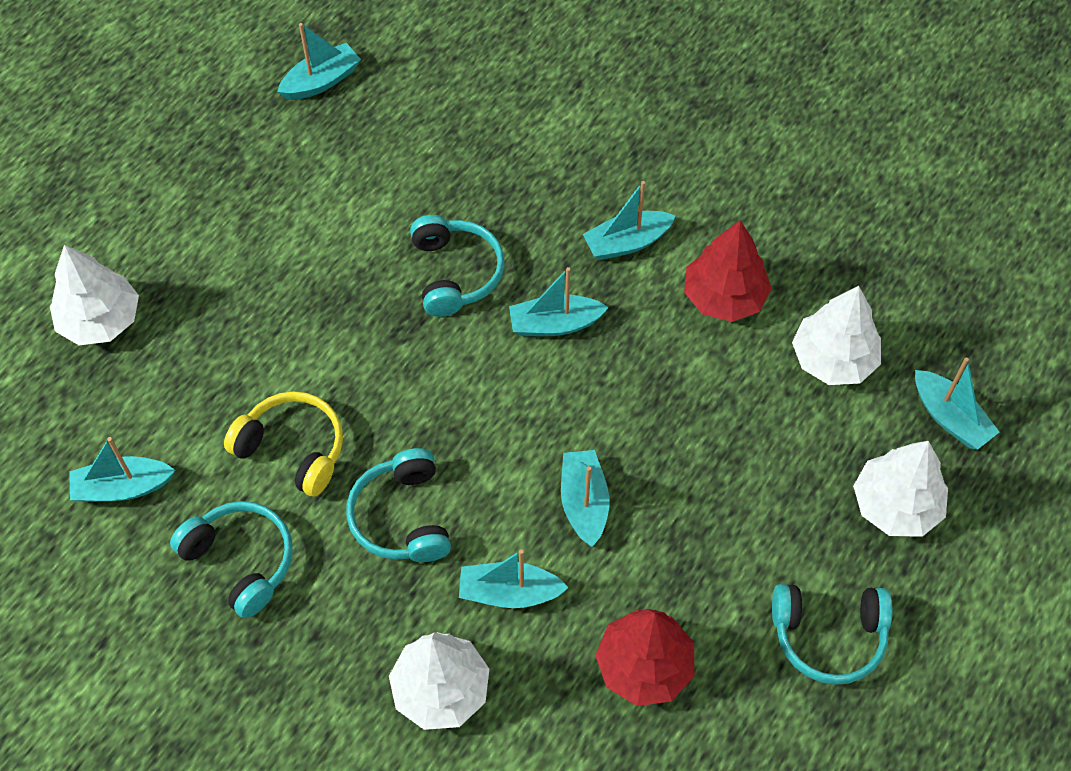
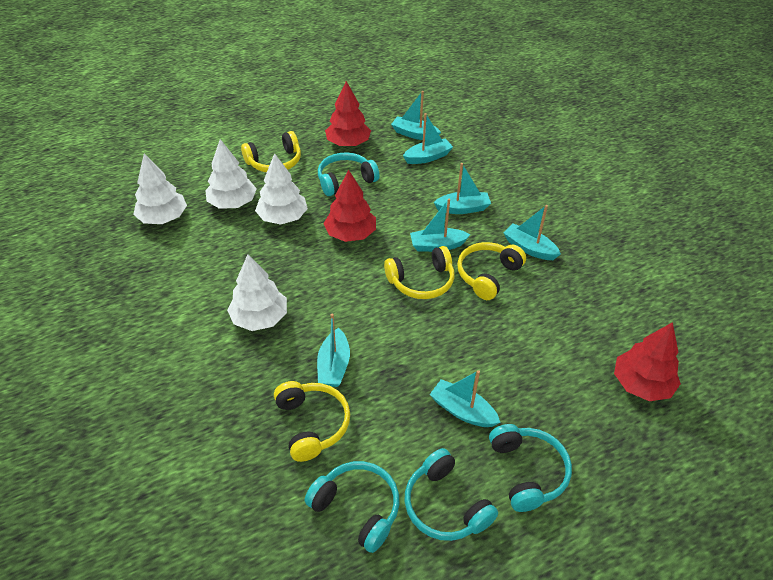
red tree: 2 -> 3
yellow headphones: 1 -> 4

